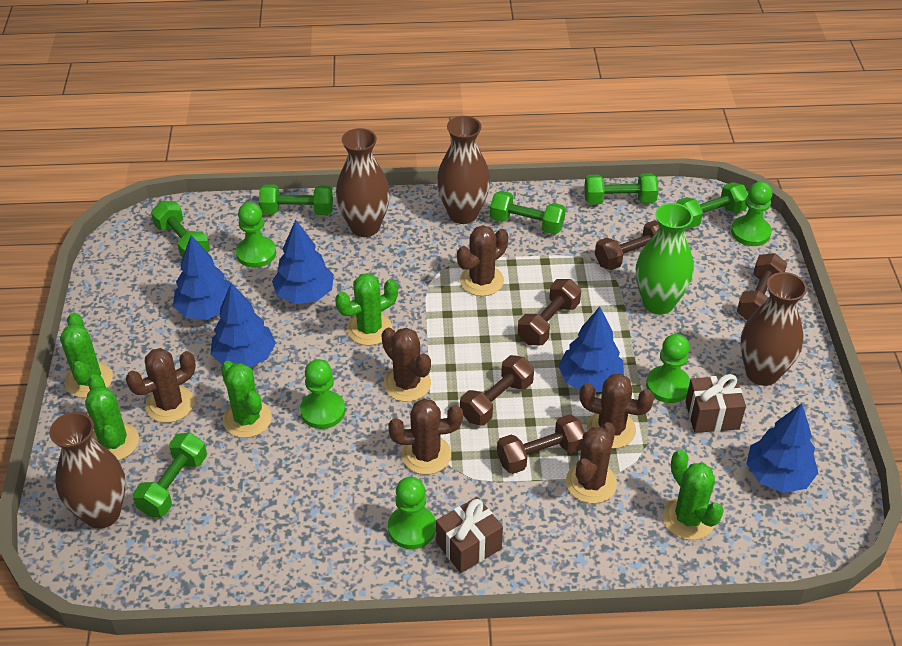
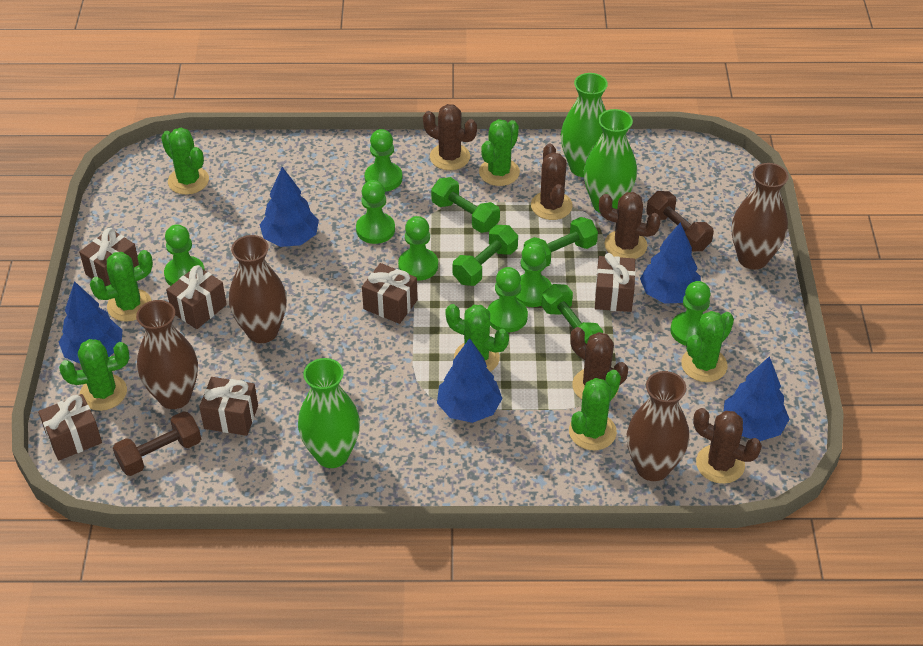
brown cactus: 6 -> 5
brown dumbbell: 5 -> 2
brown gift: 2 -> 6
green cactus: 5 -> 7
green dumbbell: 6 -> 4
green pawn: 5 -> 7
green vase: 1 -> 3

